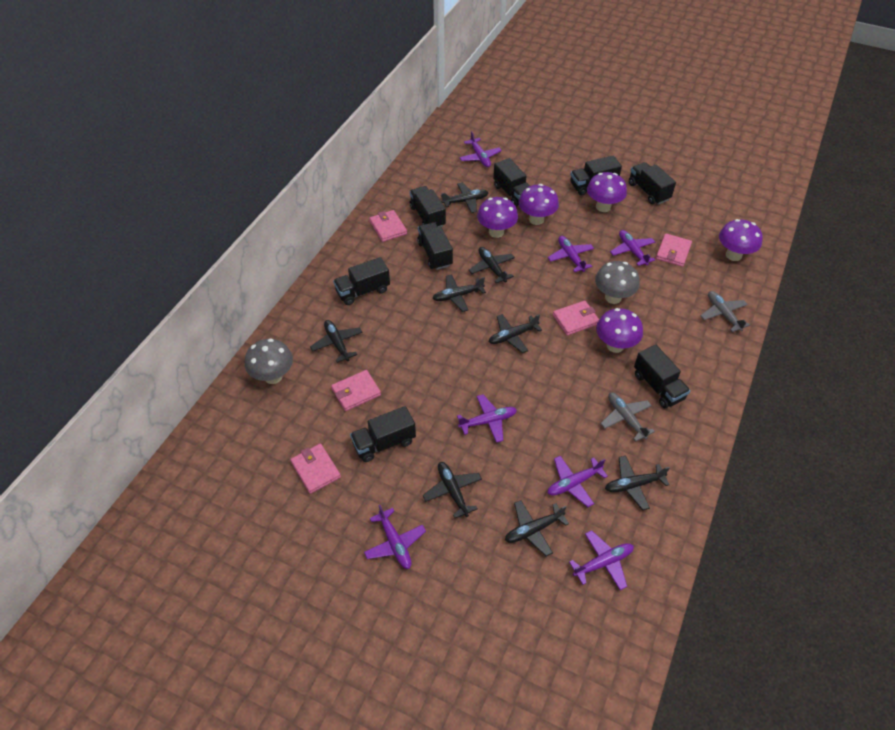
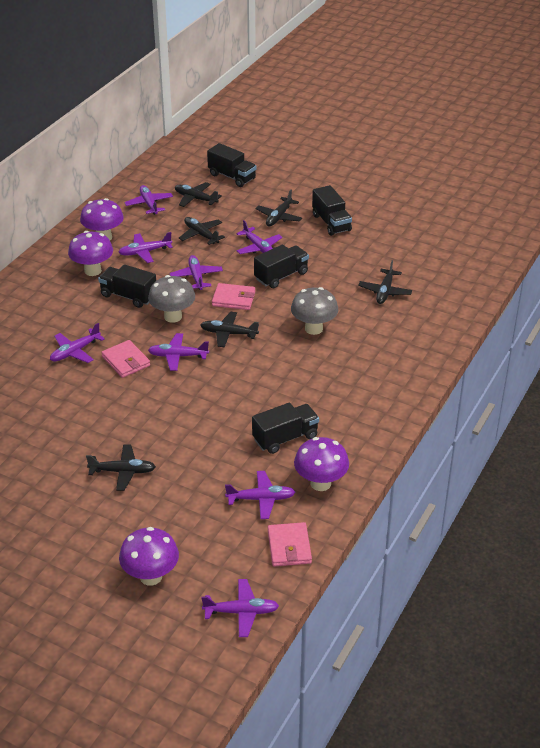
black plane: 8 -> 6
black truck: 8 -> 5
grey plane: 2 -> 0
pink wallet: 5 -> 3
purple mushroom: 5 -> 4
purple plane: 7 -> 8

